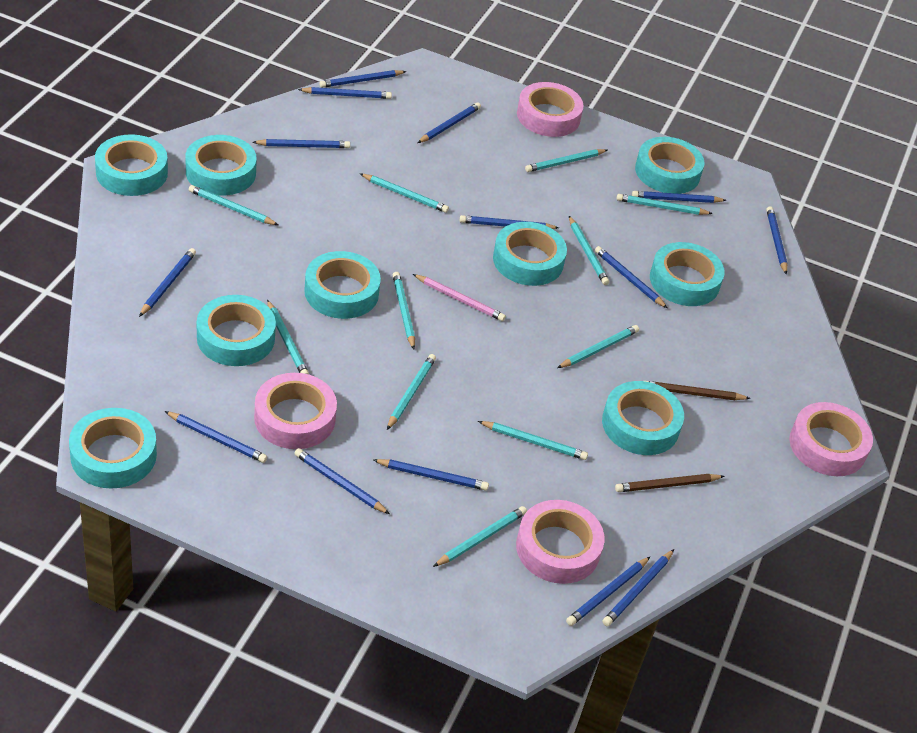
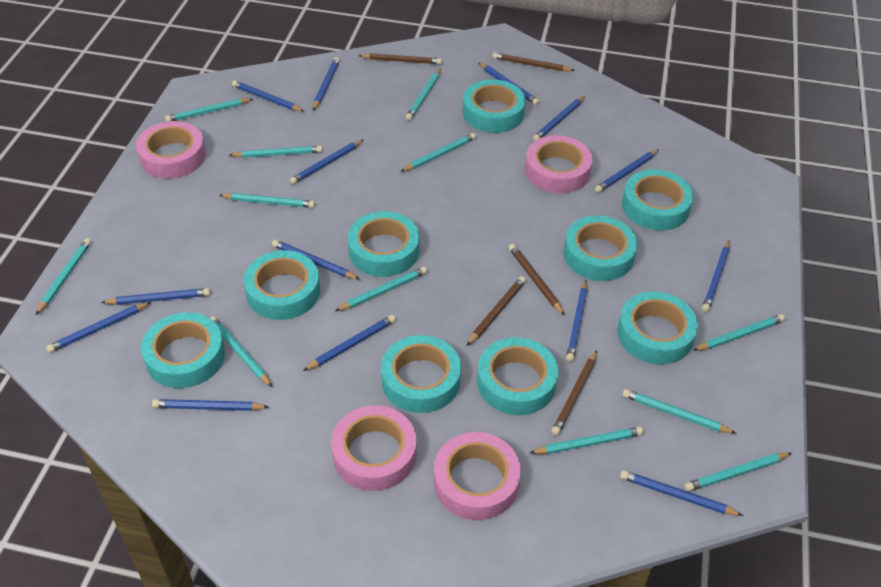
brown pencil: 2 -> 5
pink pencil: 1 -> 0
turquoise pencil: 11 -> 12

